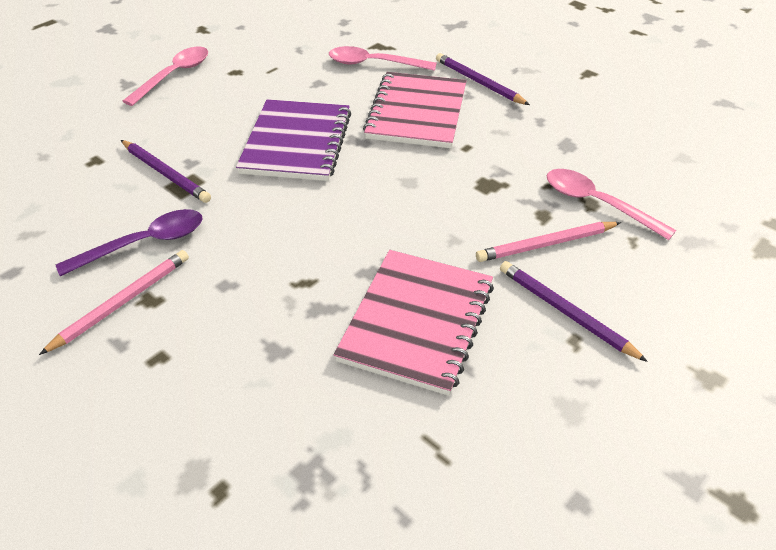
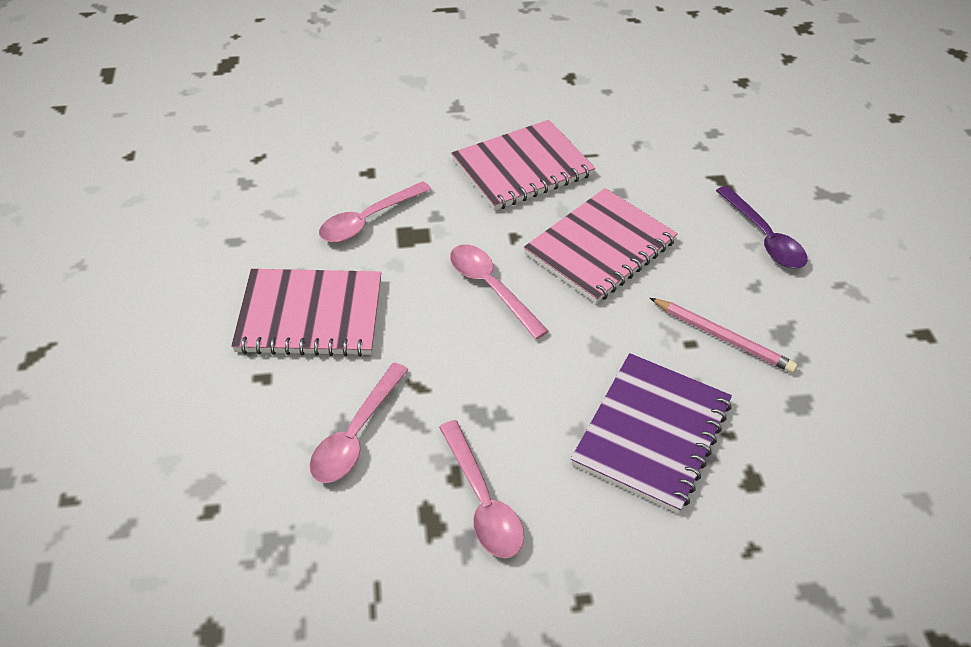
pink notebook: 2 -> 3
pink pencil: 2 -> 1
pink spoon: 3 -> 4
purple pencil: 3 -> 0

